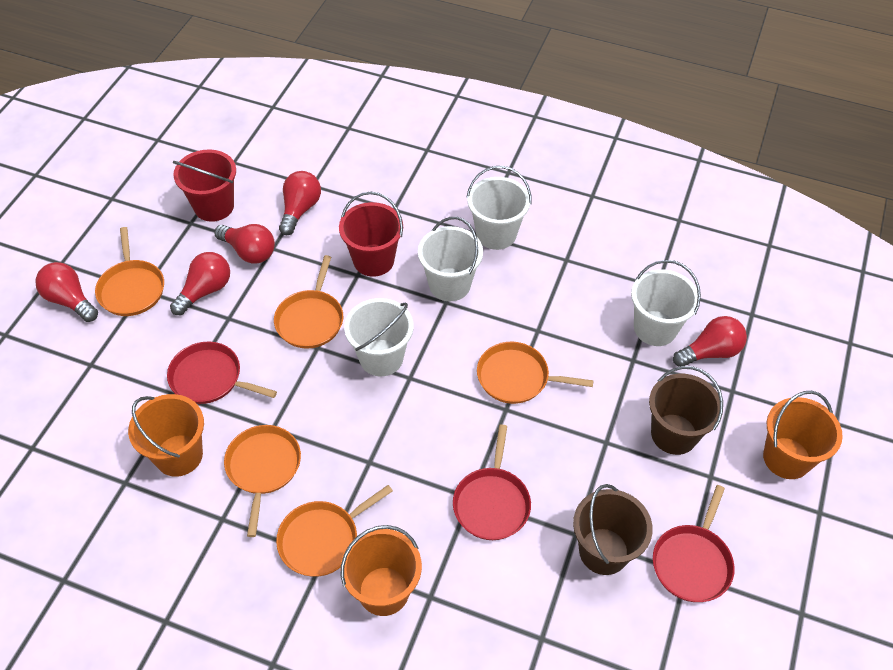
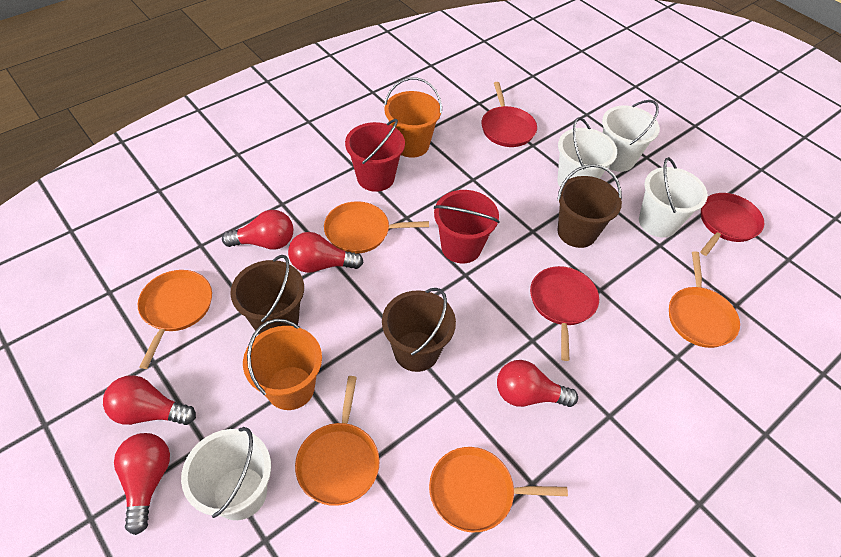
brown bucket: 2 -> 3
orange bucket: 3 -> 2

